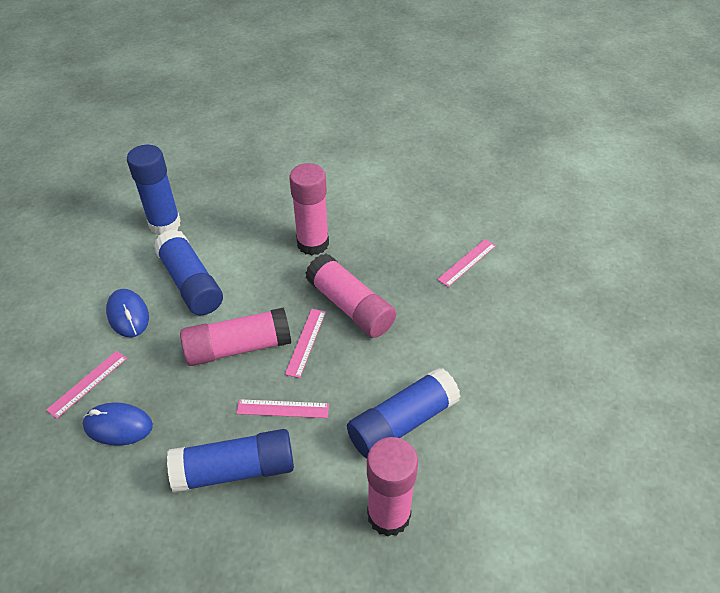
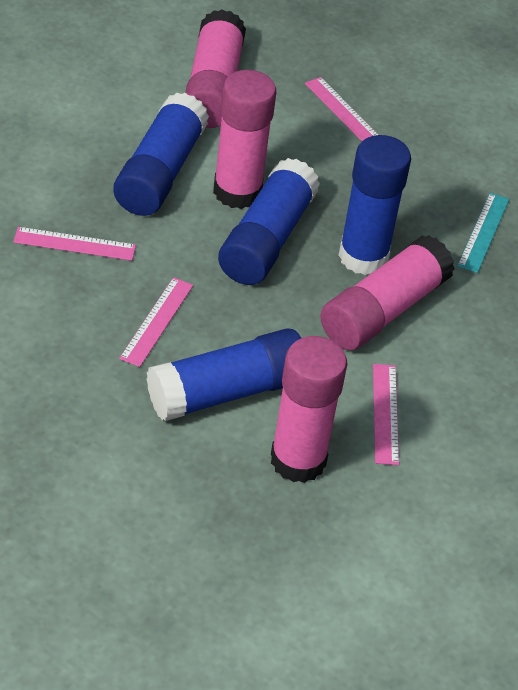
blue mouse: 2 -> 0
turquoise ruler: 0 -> 1

